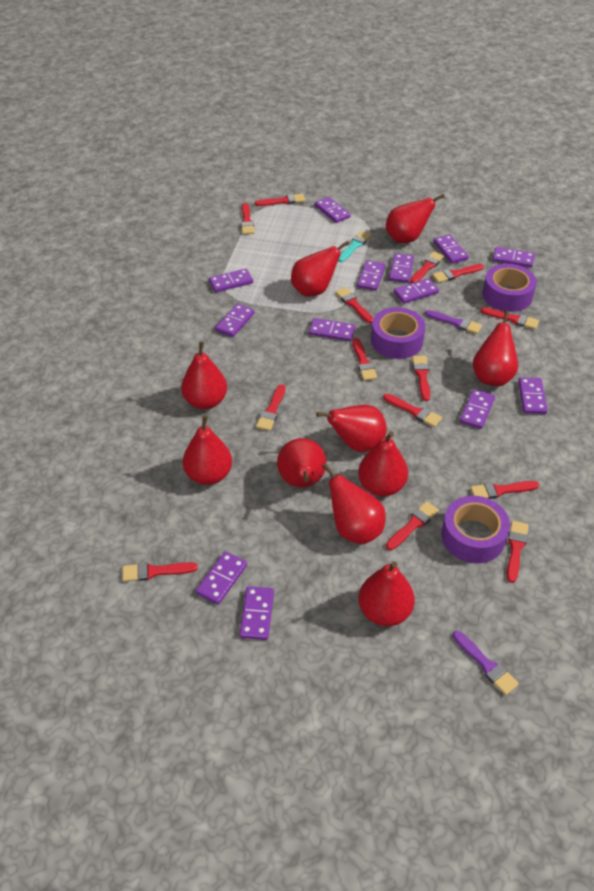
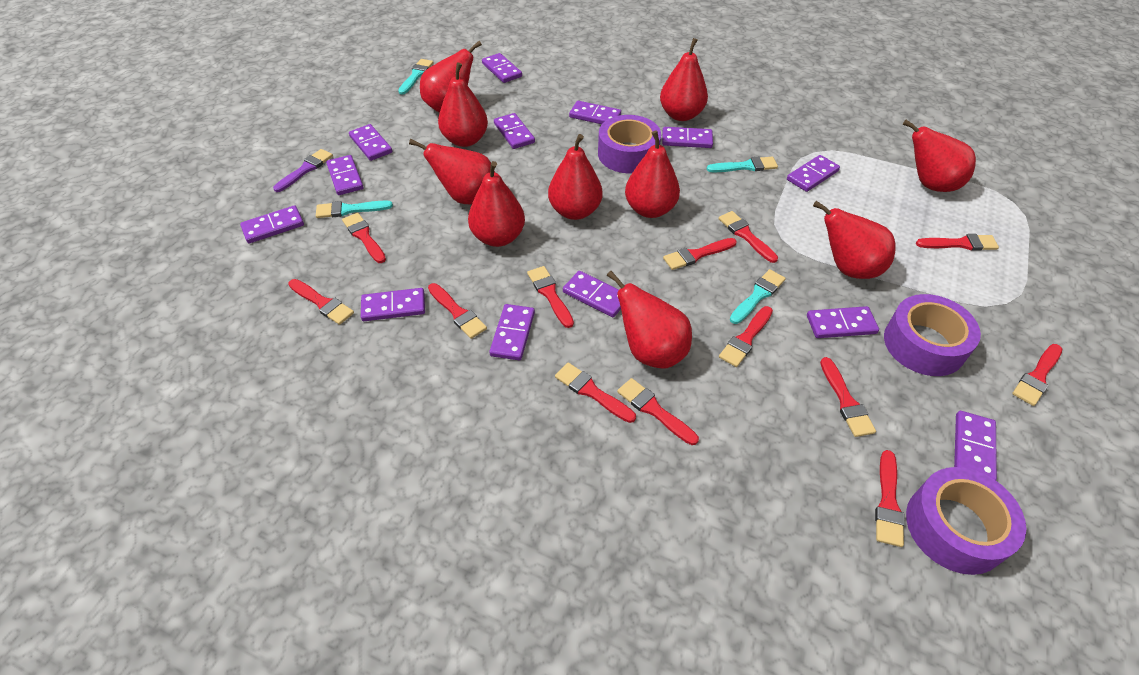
purple brush: 2 -> 1
red brush: 14 -> 13
turquoise brush: 1 -> 4

